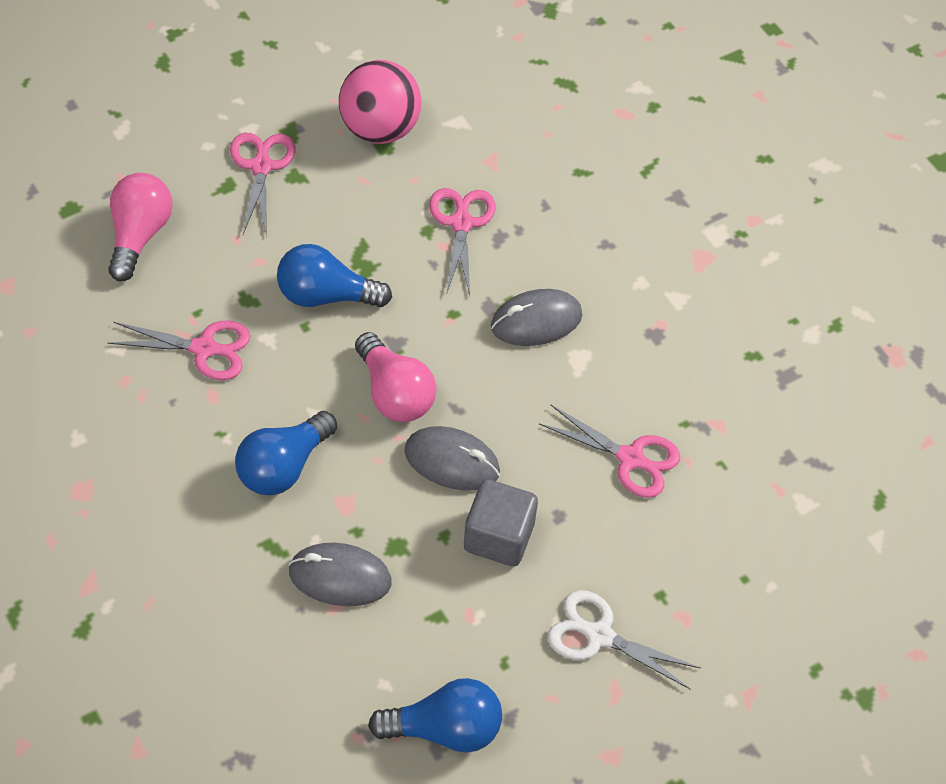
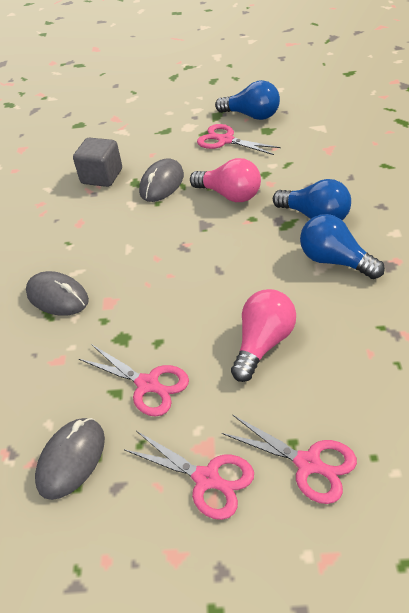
pink ball: 1 -> 0
white scissors: 1 -> 0

